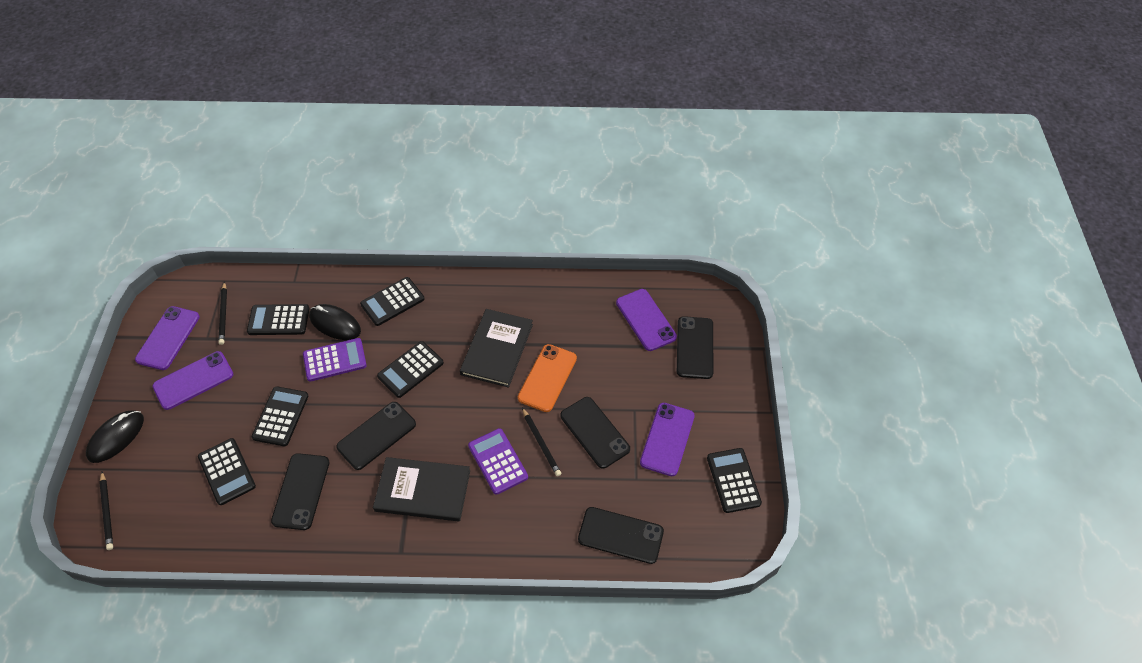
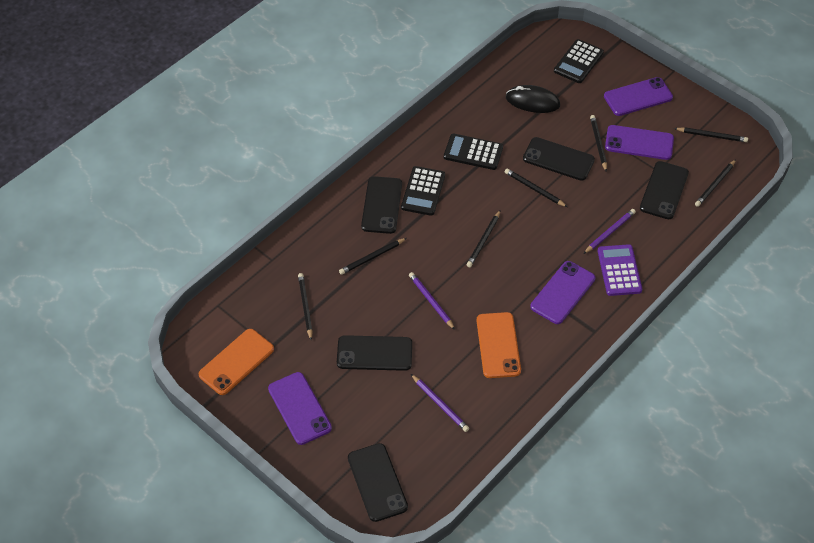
black book: 2 -> 0
black calculator: 6 -> 3
black mouse: 2 -> 1
black pencil: 3 -> 7
orange phone: 1 -> 2
purple calculator: 2 -> 1
purple pencil: 0 -> 3

